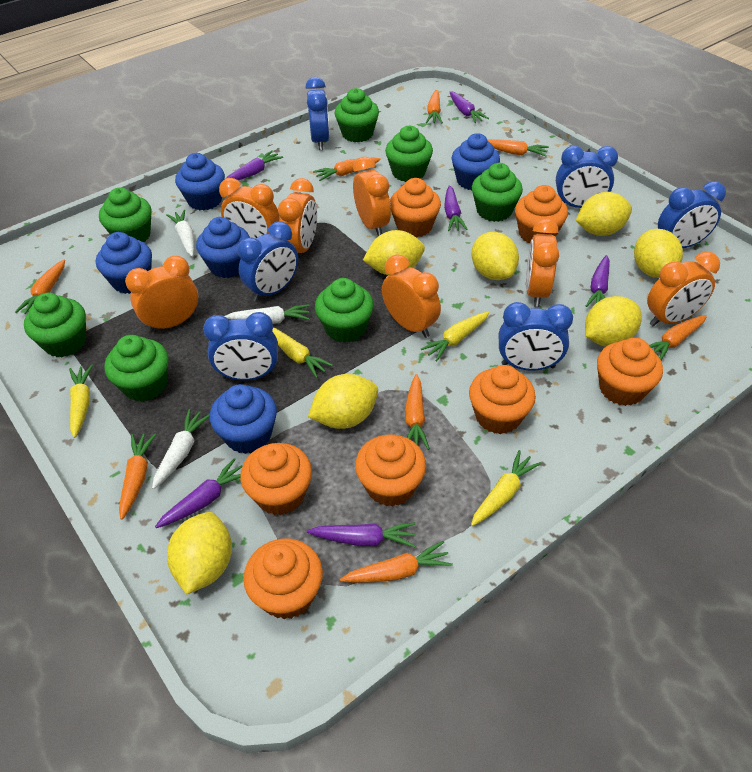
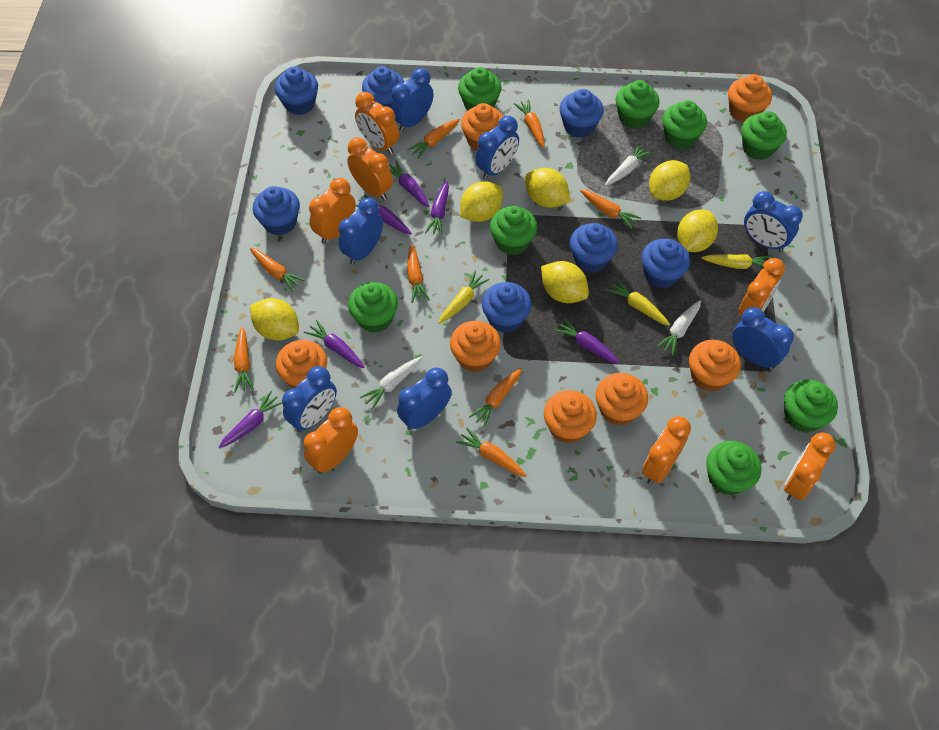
blue clock: 6 -> 7
blue cupcake: 5 -> 7
green cupcake: 7 -> 8
yellow carrot: 4 -> 3
yellow lemon: 7 -> 6

